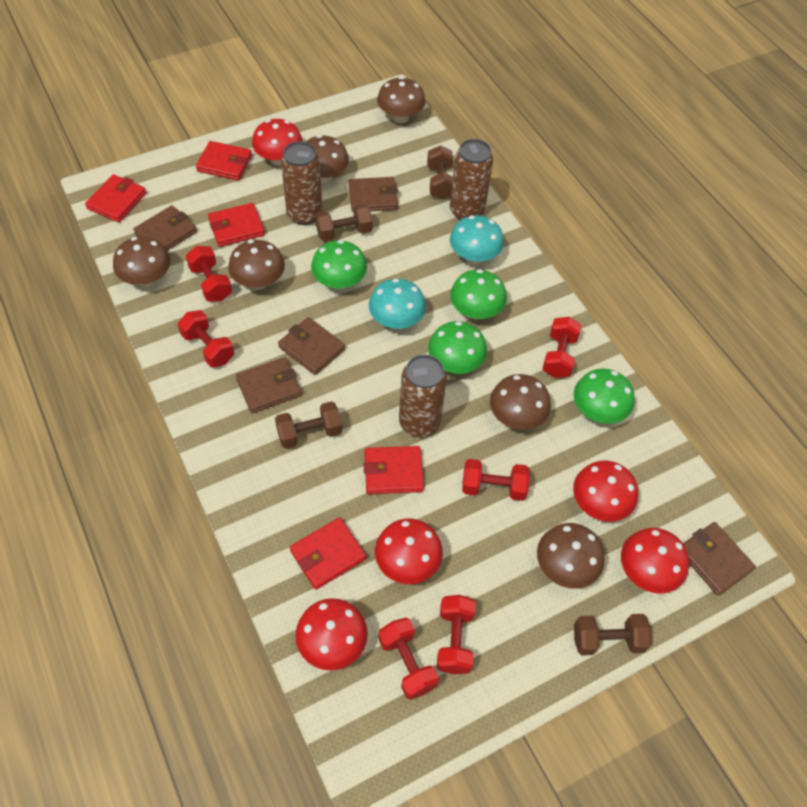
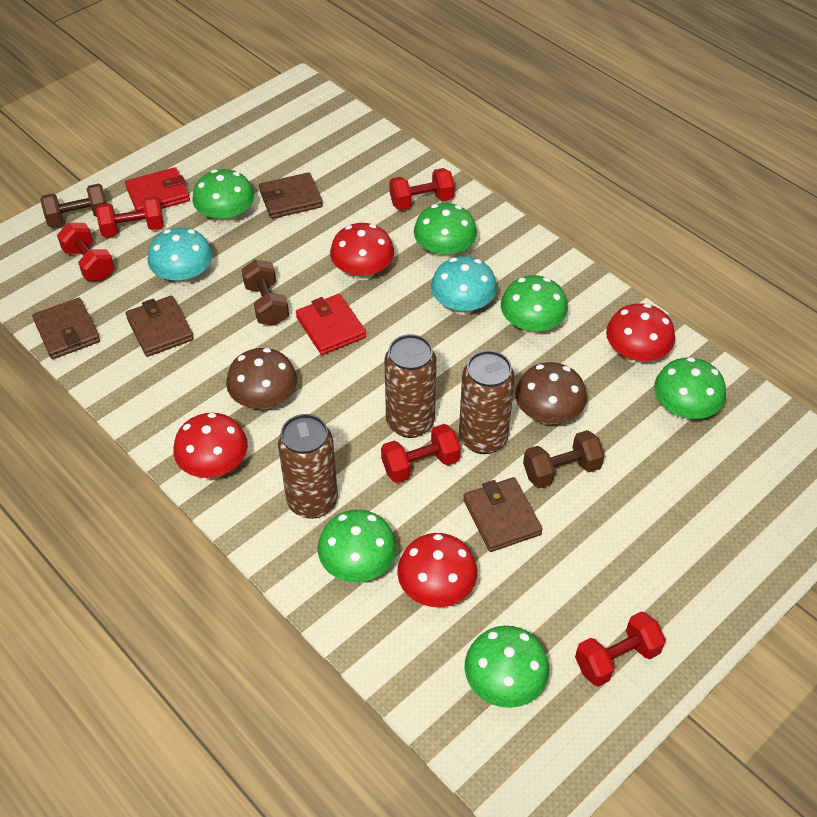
brown dumbbell: 4 -> 3
brown mushroom: 6 -> 2
brown wallet: 5 -> 4
green mushroom: 4 -> 6
red dumbbell: 6 -> 5
red mushroom: 5 -> 4
red wallet: 5 -> 2

